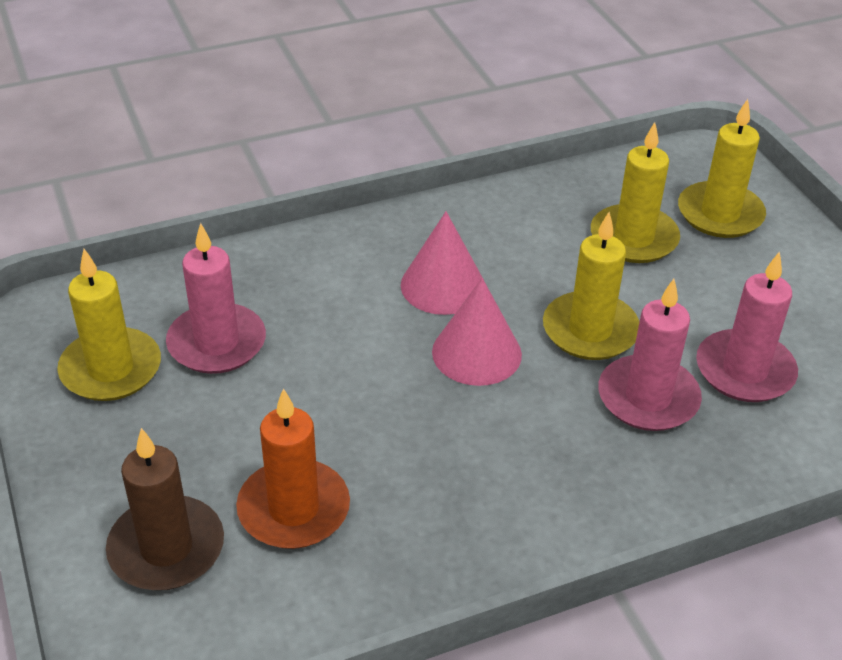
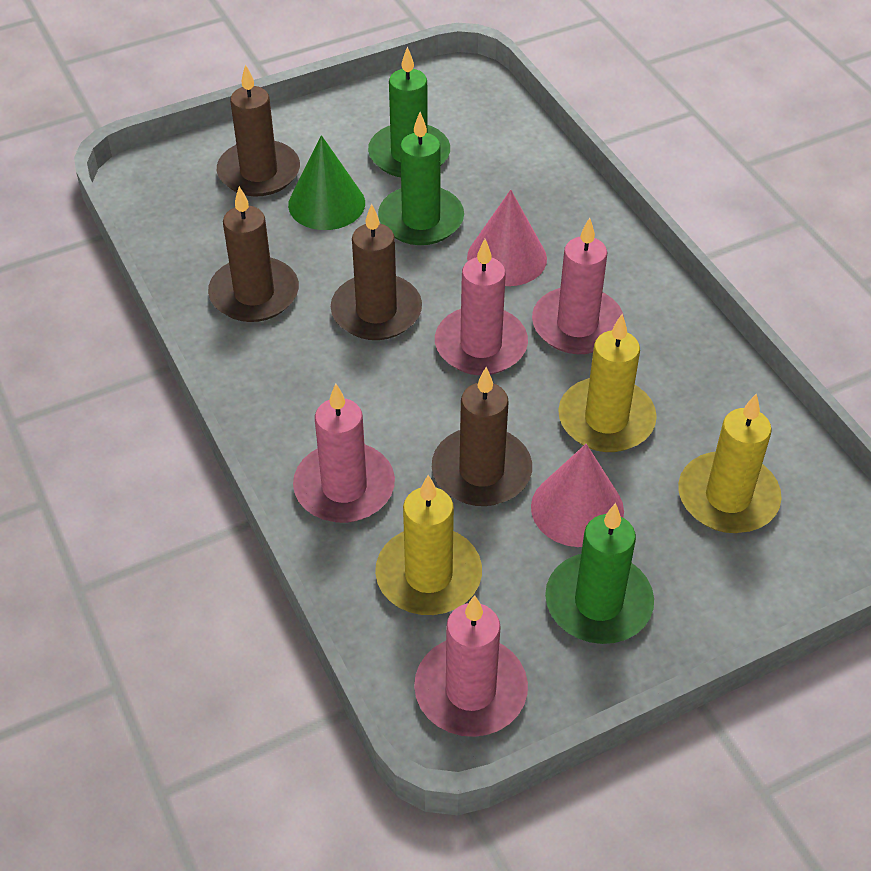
brown candle: 1 -> 4
green candle: 0 -> 3
green cone: 0 -> 1
orange candle: 1 -> 0
pink candle: 3 -> 4
yellow candle: 4 -> 3

